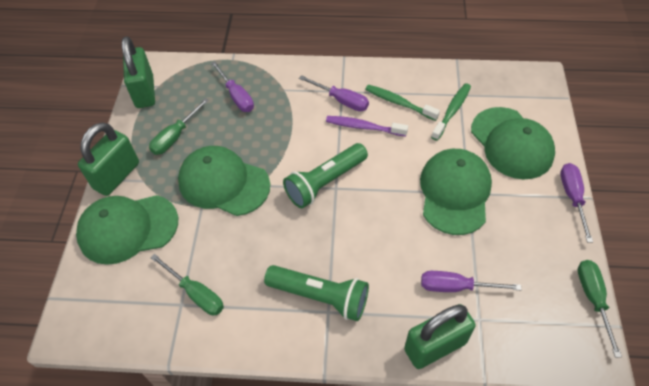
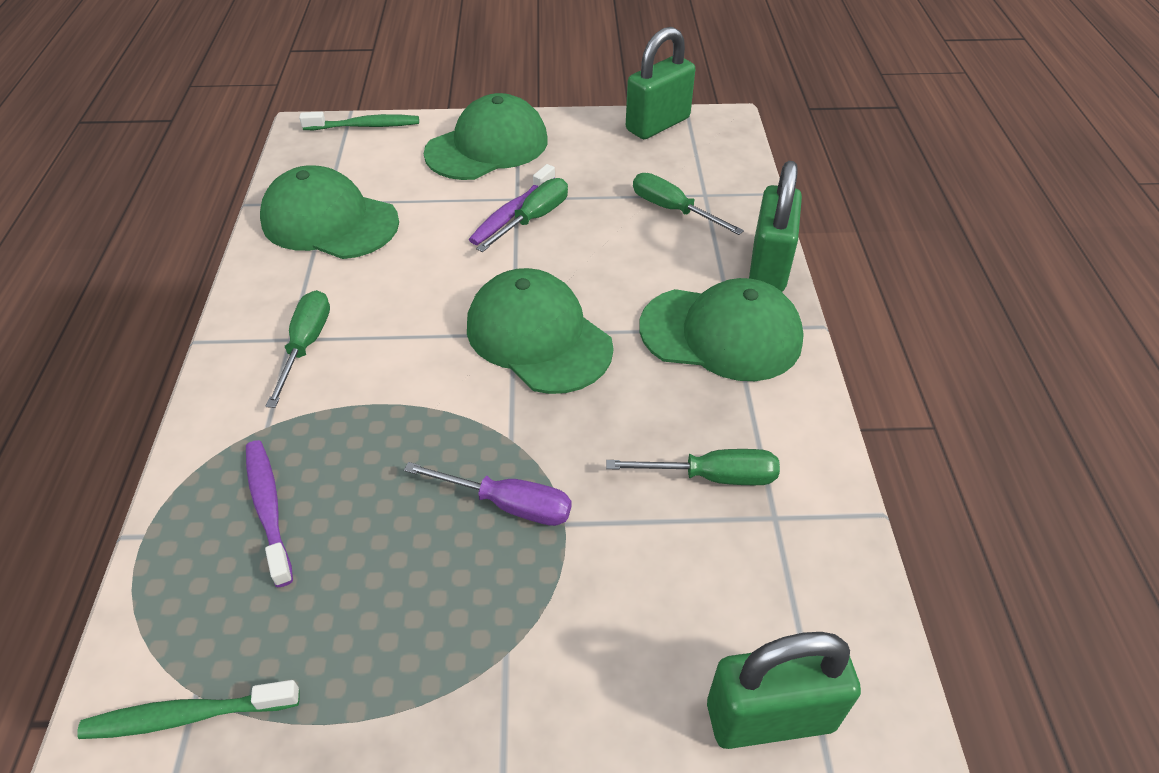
green flashlight: 2 -> 0
green screwdriver: 3 -> 4
purple screwdriver: 4 -> 1
purple toothbrush: 1 -> 2

